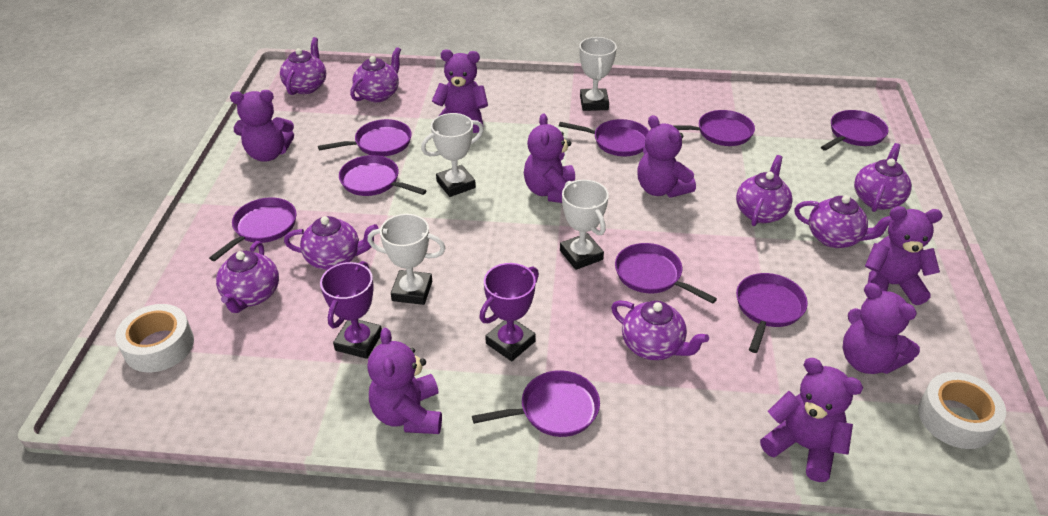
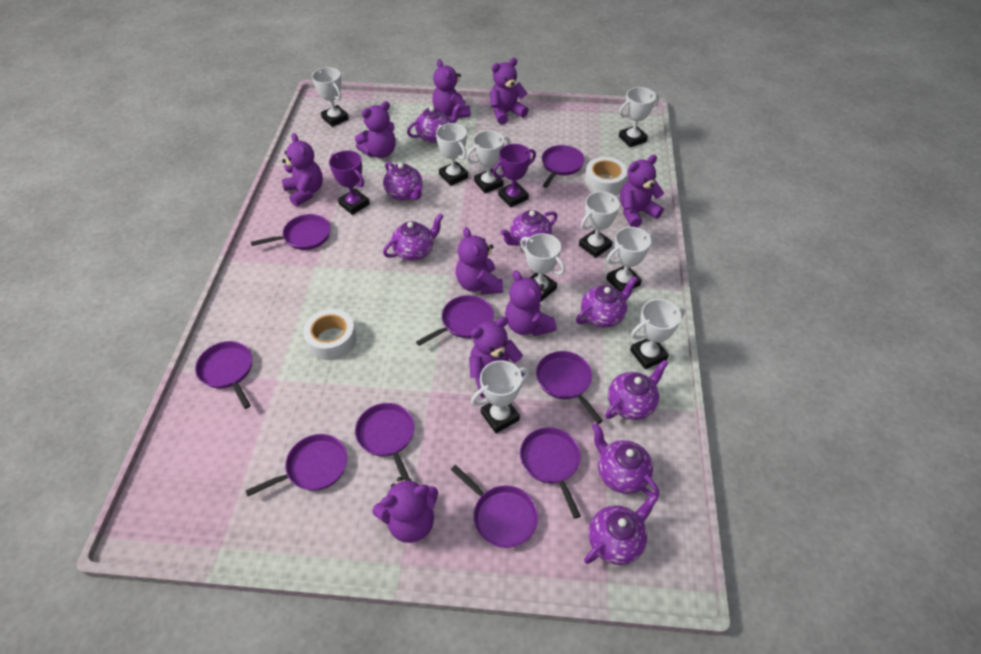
purple teddy bear: 8 -> 9
white trophy: 4 -> 9

